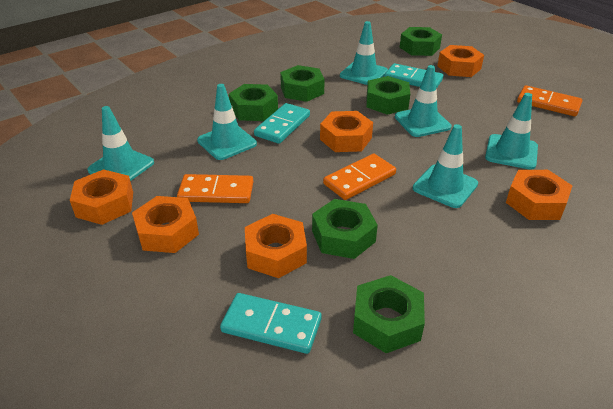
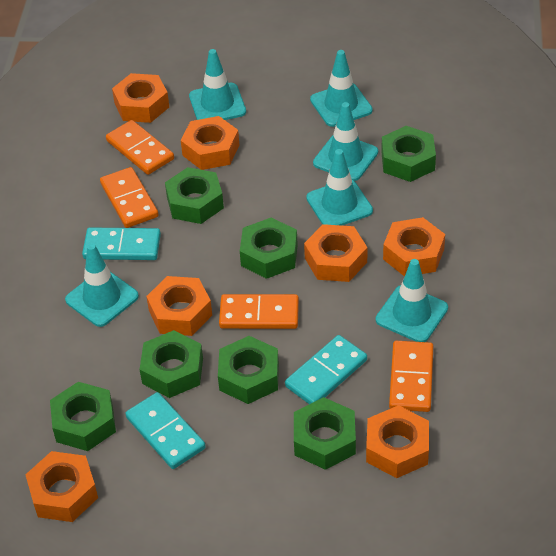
green nut: 6 -> 7
orange domino: 3 -> 4
orange nut: 6 -> 7

